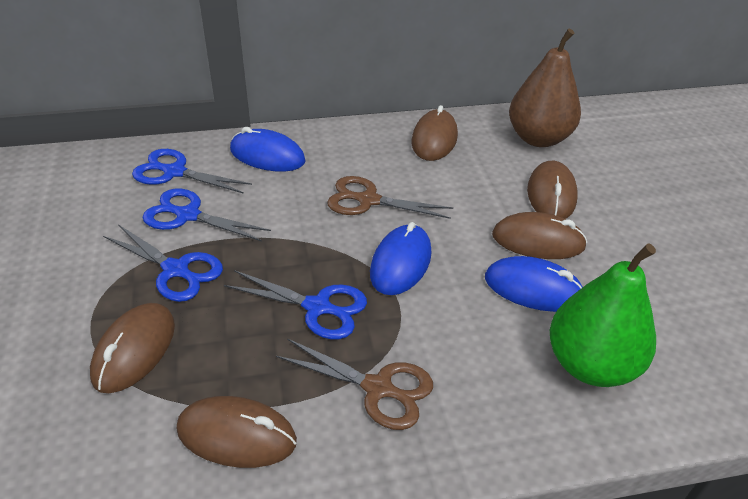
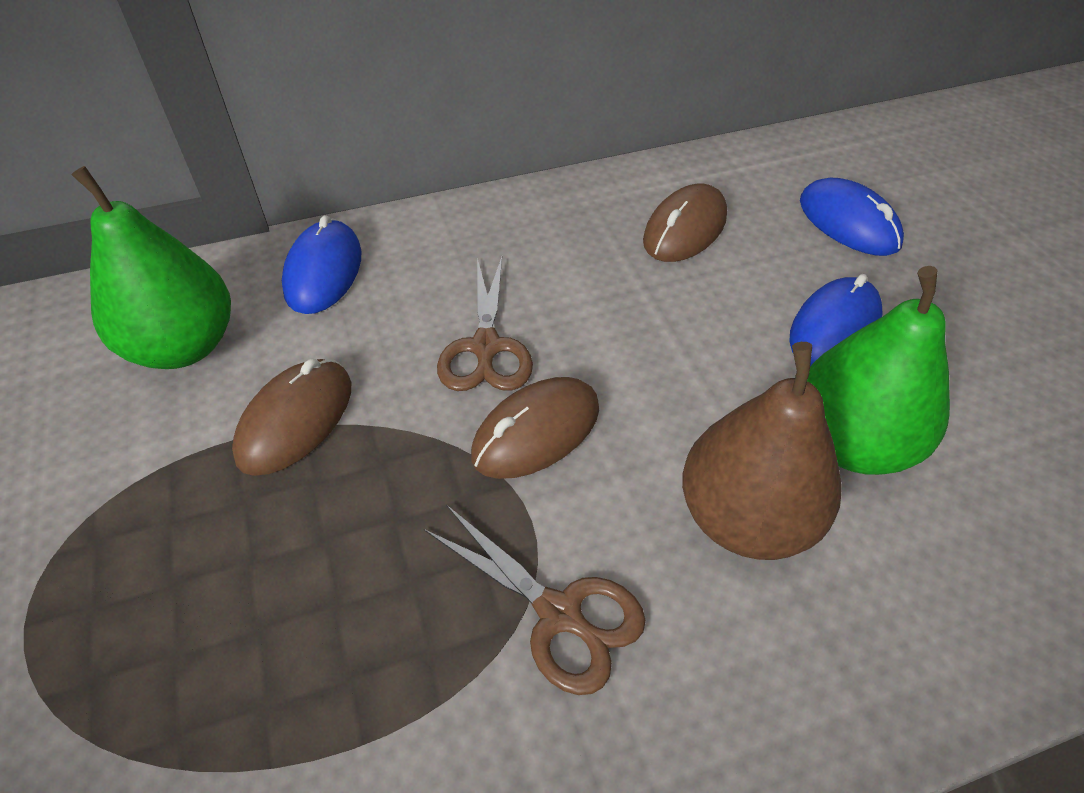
blue scissors: 4 -> 0
brown mouse: 5 -> 3
green pear: 1 -> 2

